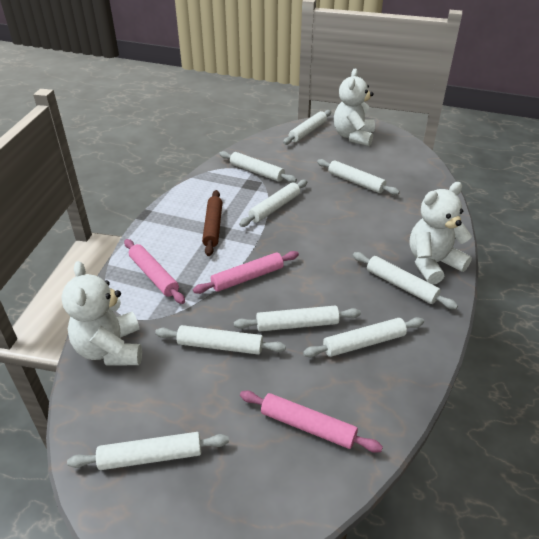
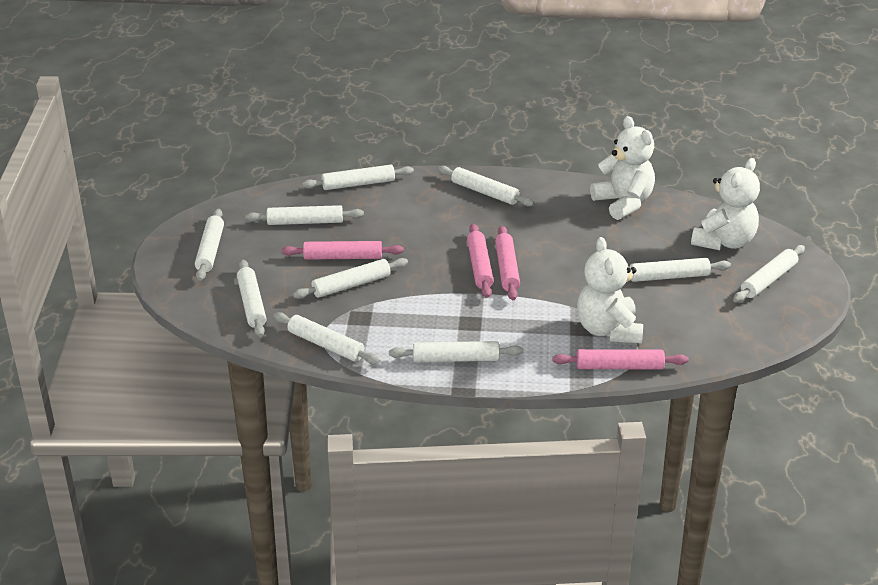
brown rolling pin: 1 -> 0
pink rolling pin: 3 -> 4
white rolling pin: 9 -> 10

